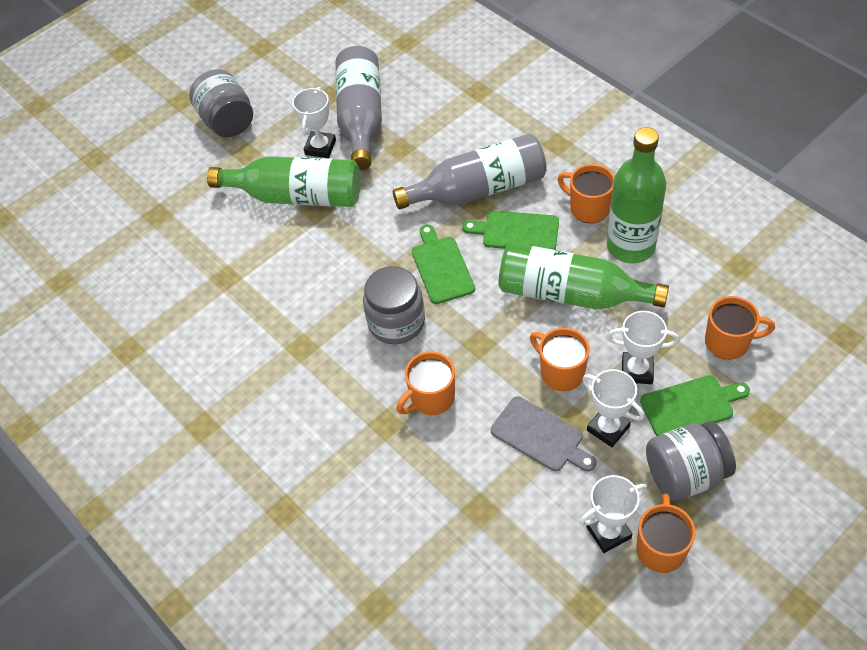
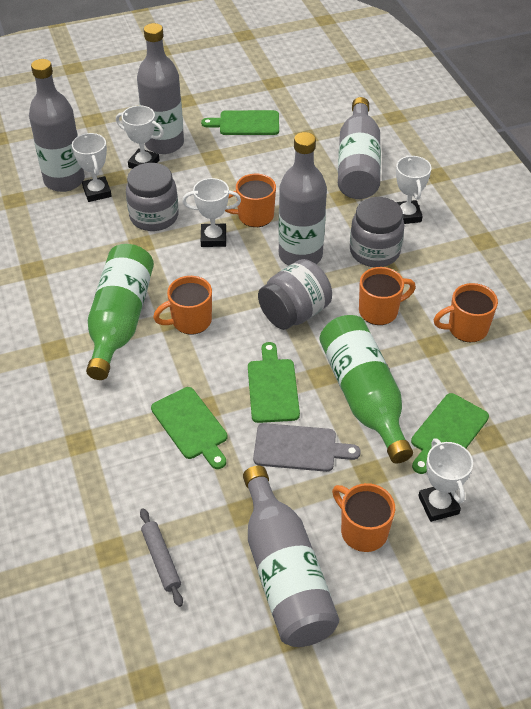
green bottle: 3 -> 2
green cutting board: 3 -> 4
grey bottle: 2 -> 5
grey rolling pin: 0 -> 1
white trophy: 4 -> 5

